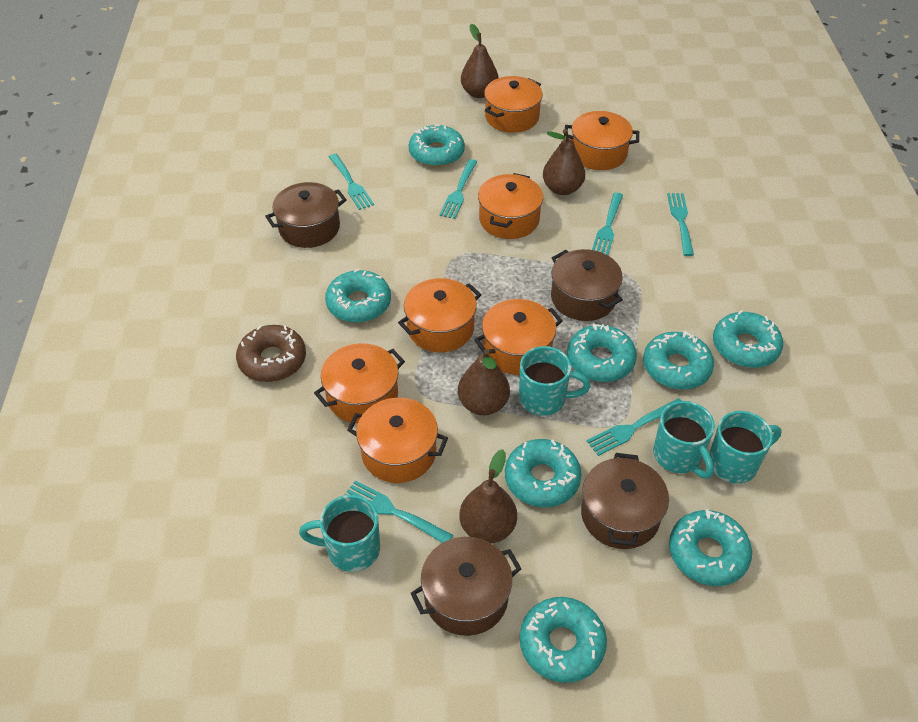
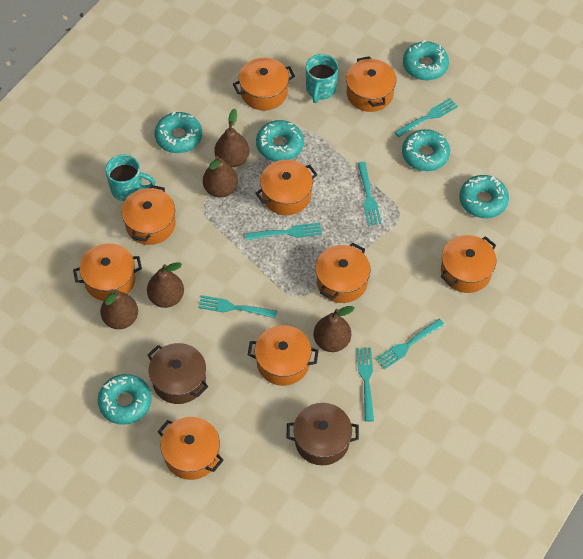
brown donut: 1 -> 0
brown pear: 4 -> 5
brown pot: 4 -> 2
orange pot: 7 -> 9
turquoise donut: 8 -> 6
turquoise mug: 4 -> 2

